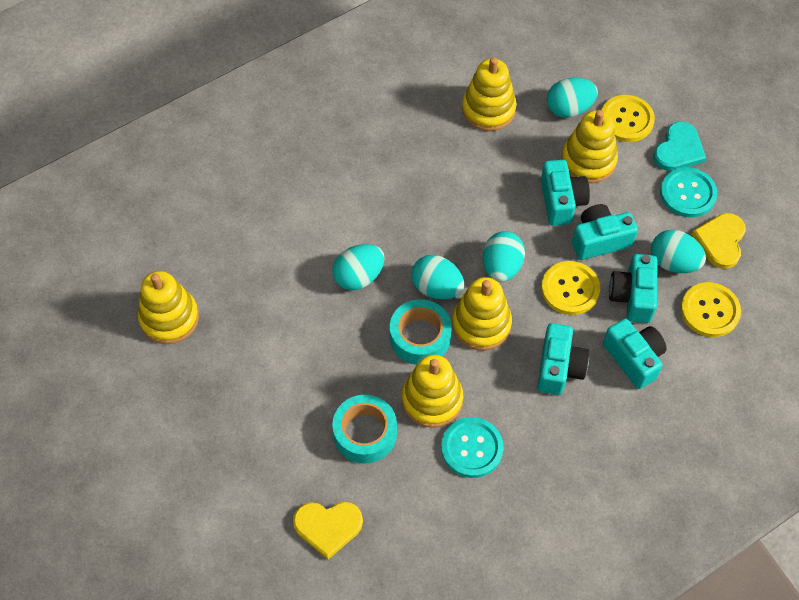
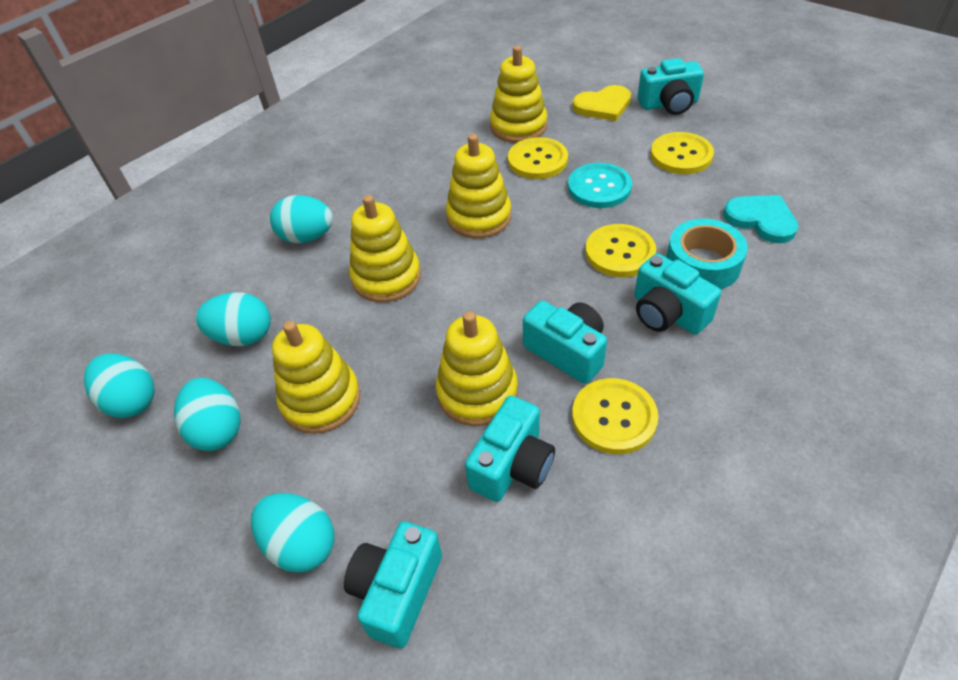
turquoise button: 2 -> 1
turquoise tape: 2 -> 1
yellow button: 3 -> 4
yellow heart: 2 -> 1

